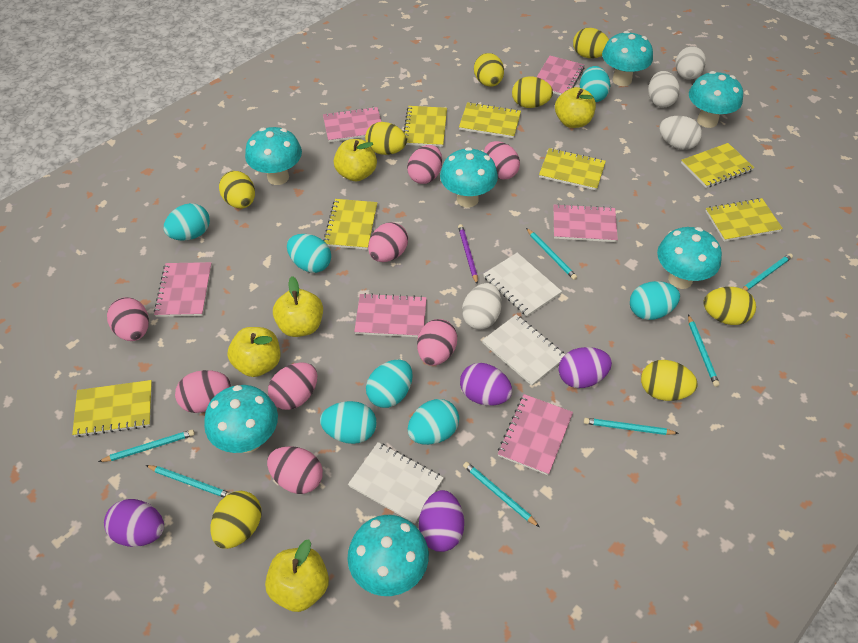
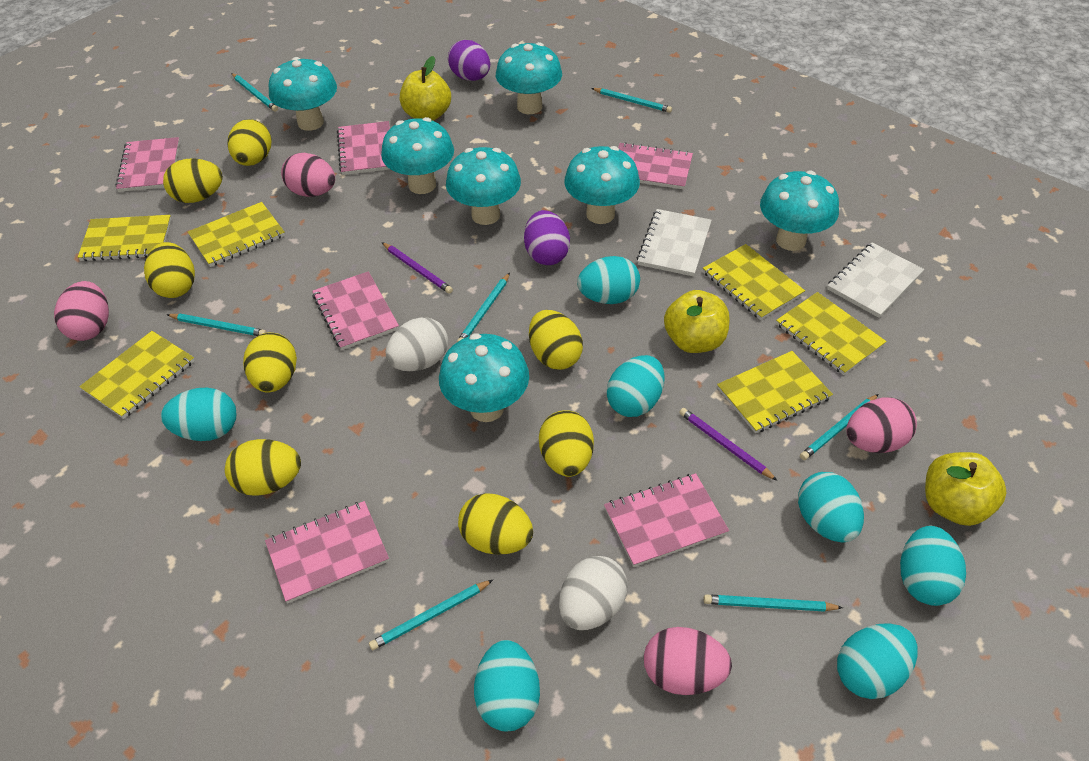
pink egg: 8 -> 4
purple egg: 4 -> 2
purple pencil: 1 -> 2
white egg: 4 -> 2
white notebook: 3 -> 2
yellow apple: 5 -> 3
yellow notebook: 7 -> 6

